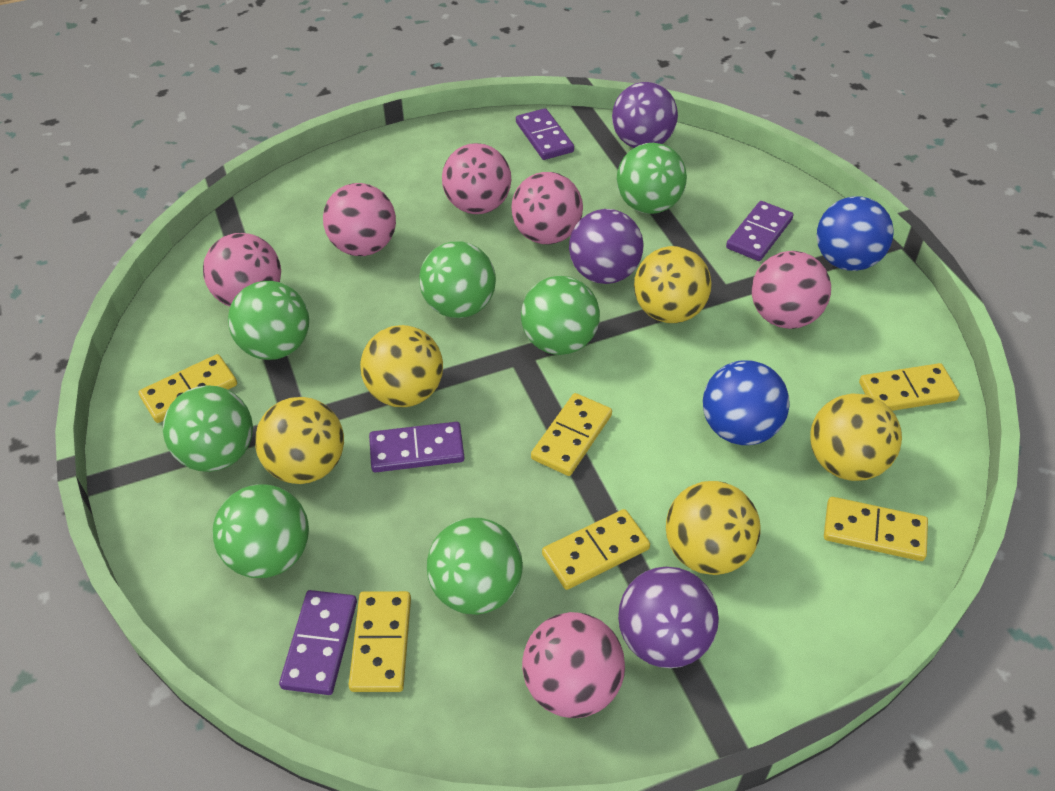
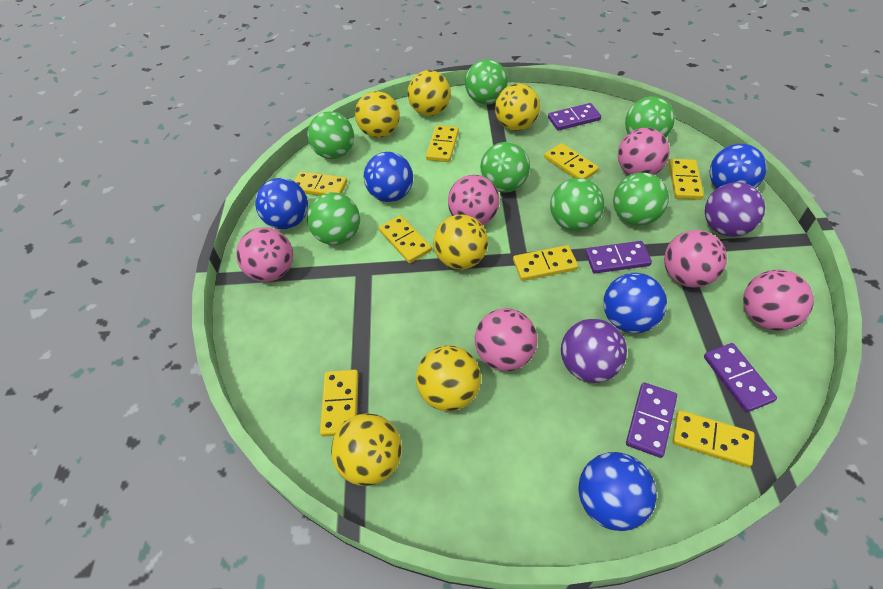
blue ball: 2 -> 5
purple ball: 3 -> 2
yellow ball: 5 -> 6
yellow domino: 6 -> 8

